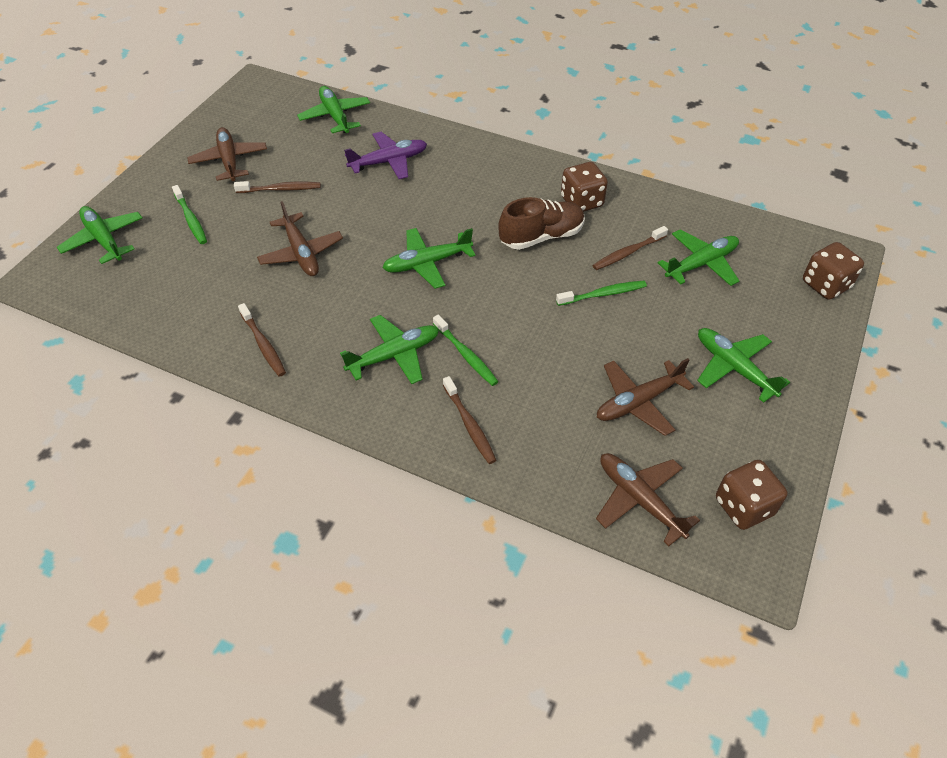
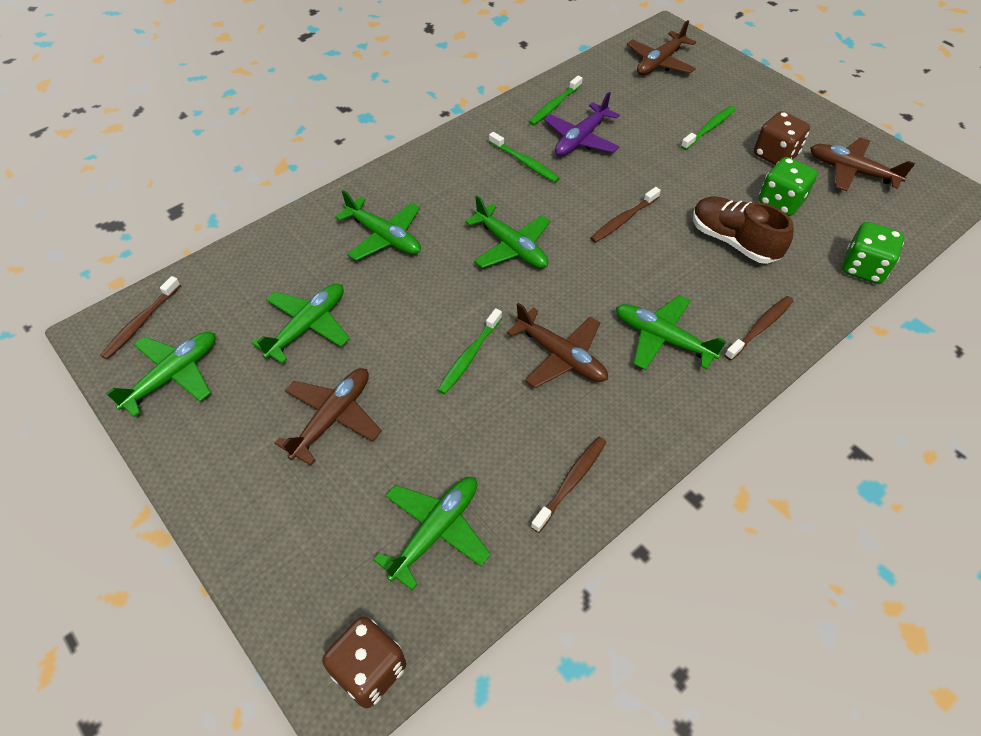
brown dice: 3 -> 2
green dice: 0 -> 2
green toothbrush: 3 -> 4

